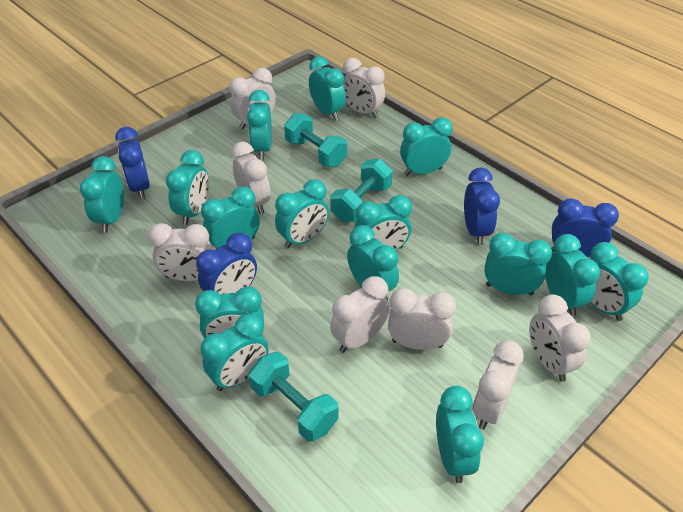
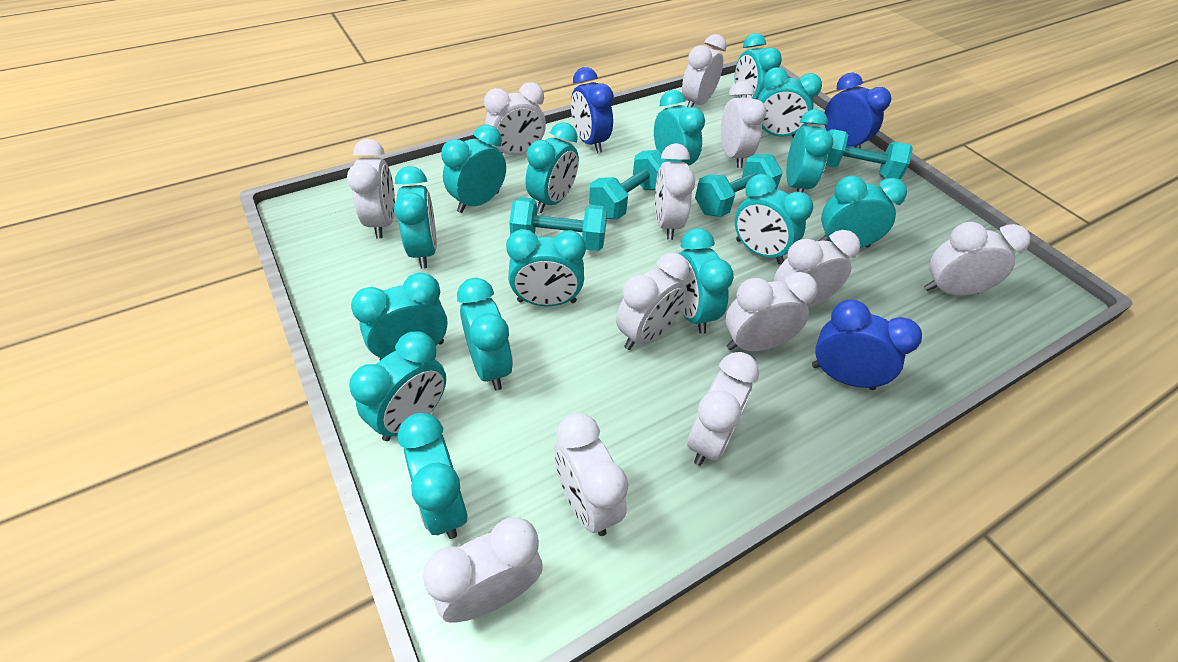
blue clock: 4 -> 3
turquoise dumbbell: 3 -> 4
white clock: 8 -> 12

